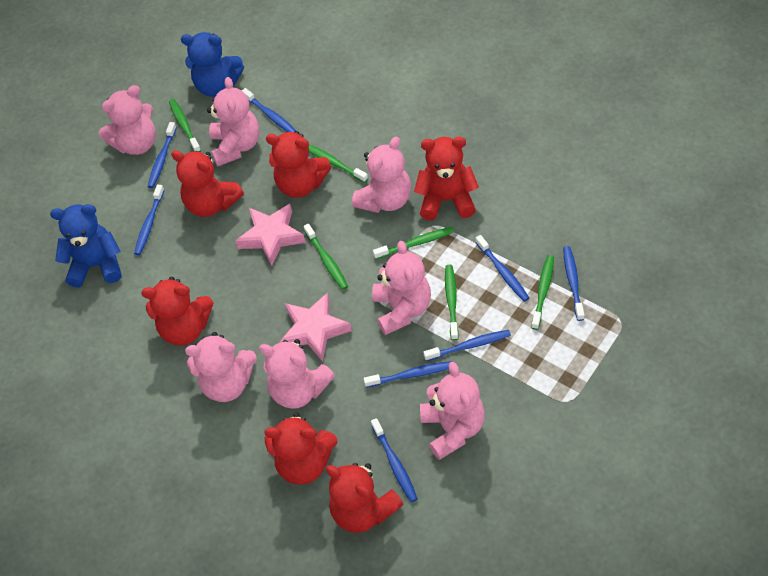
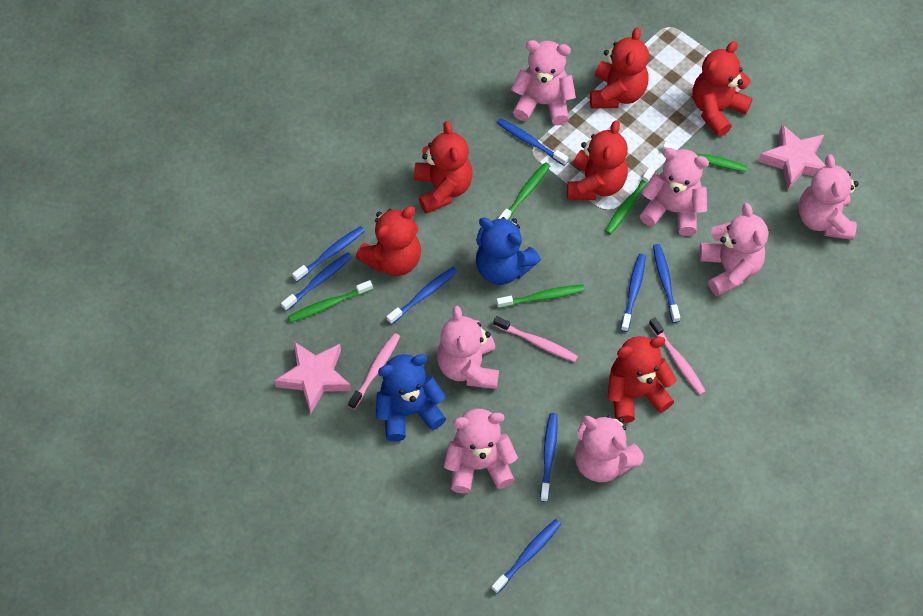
green toothbrush: 6 -> 5
pink toothbrush: 0 -> 3

